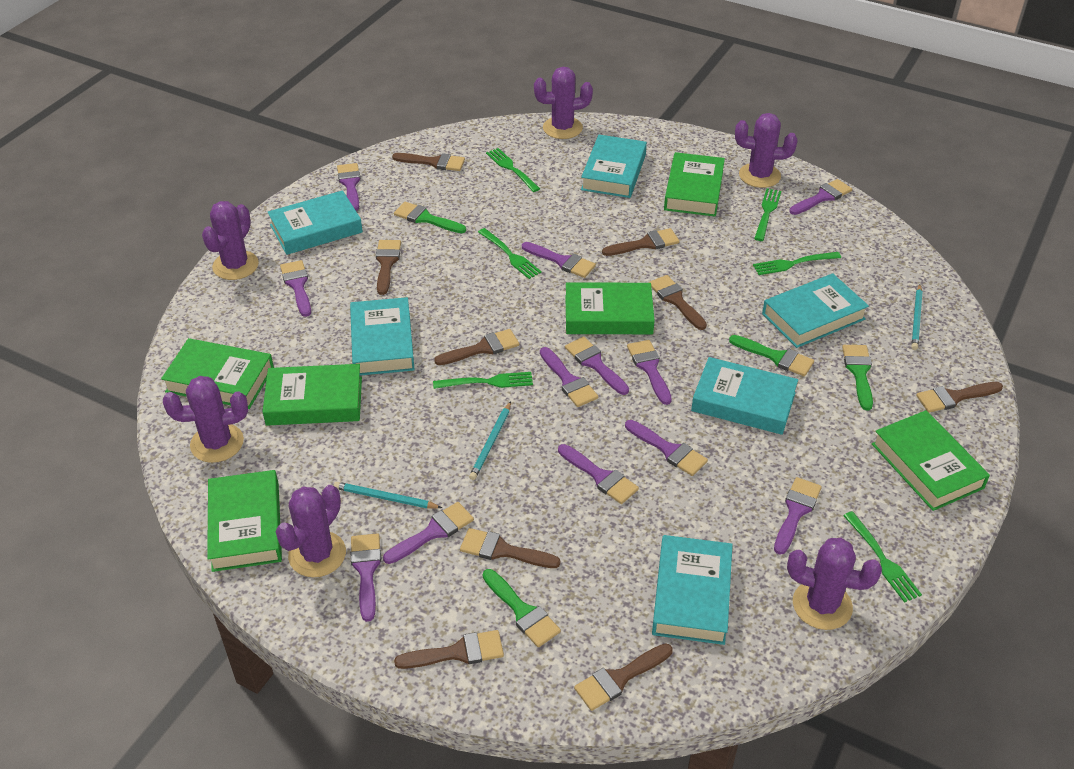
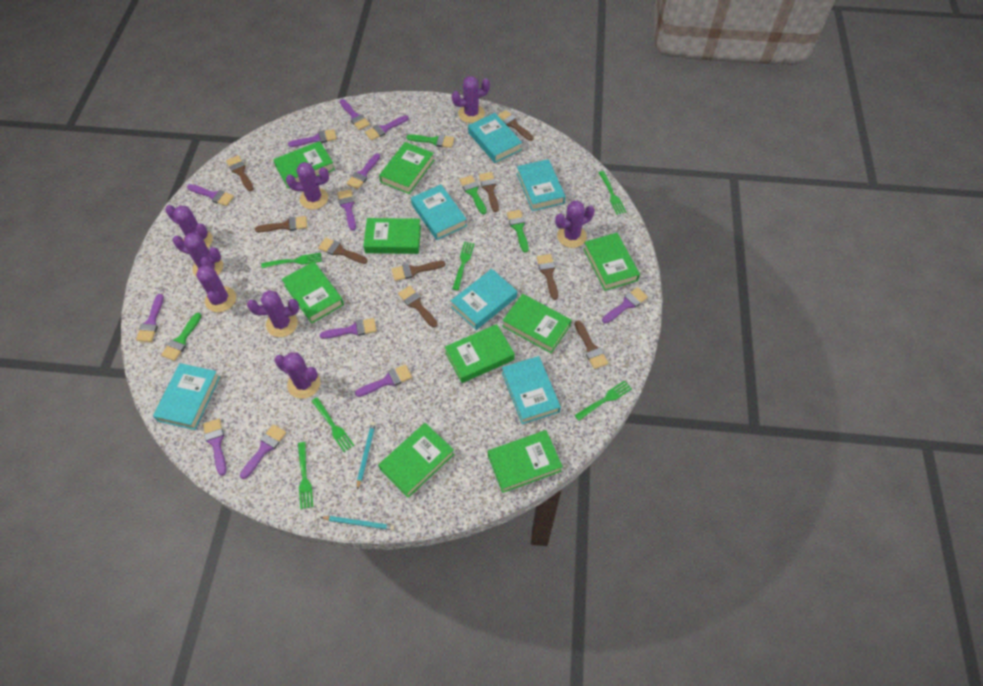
green book: 6 -> 9
purple cactus: 6 -> 8
turquoise pencil: 3 -> 2

